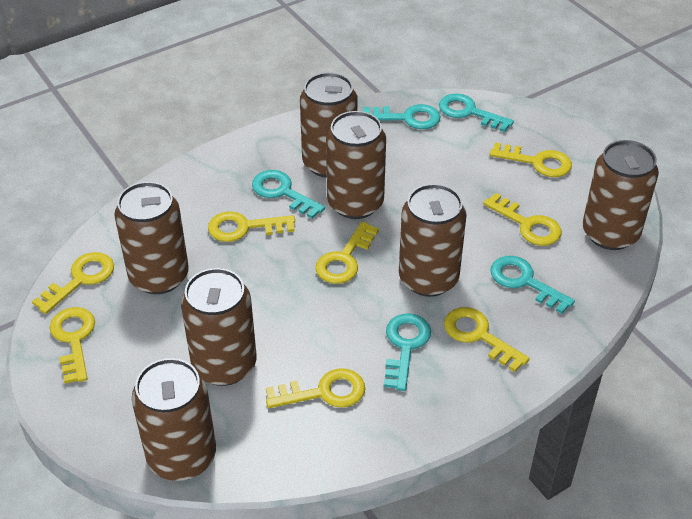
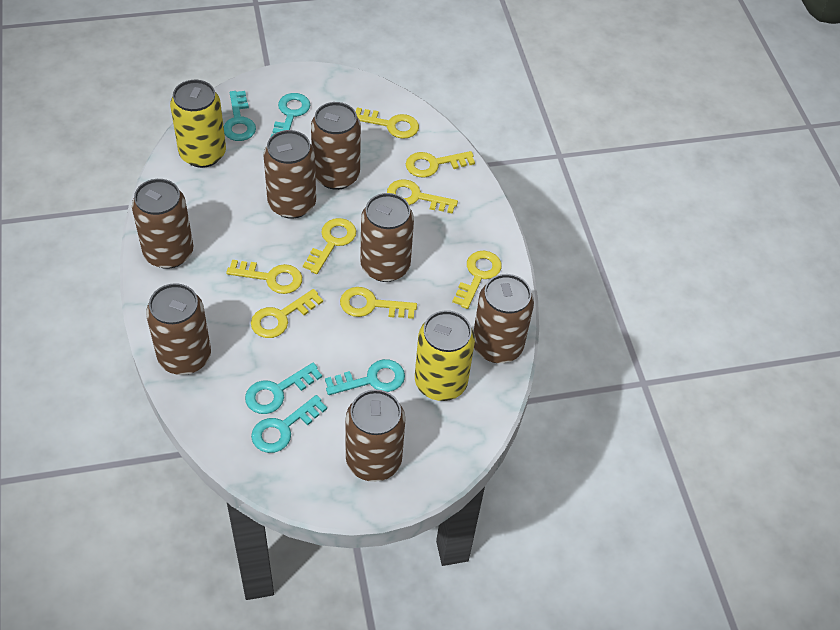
yellow can: 0 -> 2

